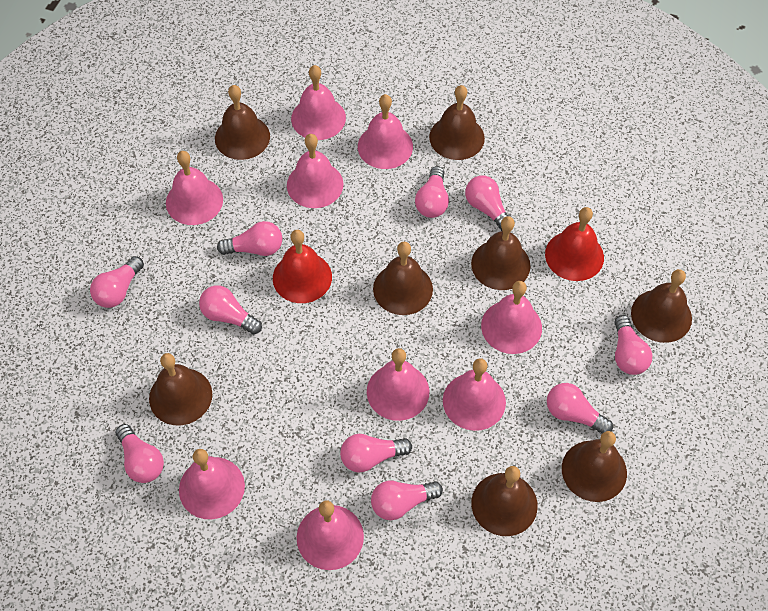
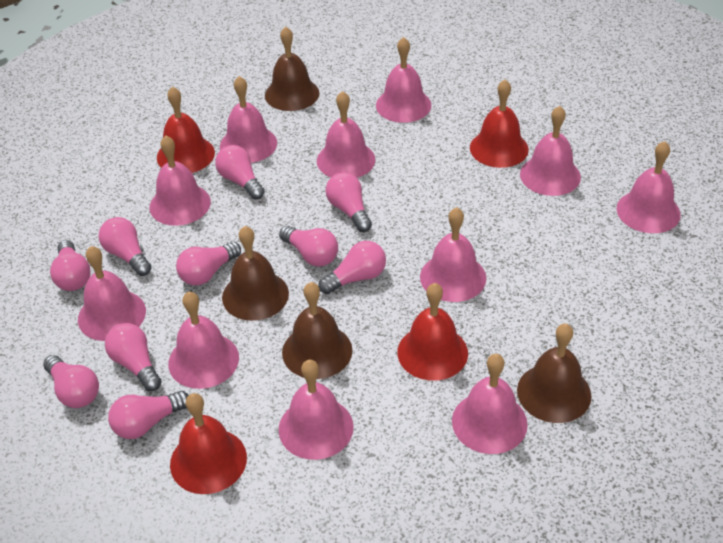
brown bell: 8 -> 4
pink bell: 9 -> 11
red bell: 2 -> 4

